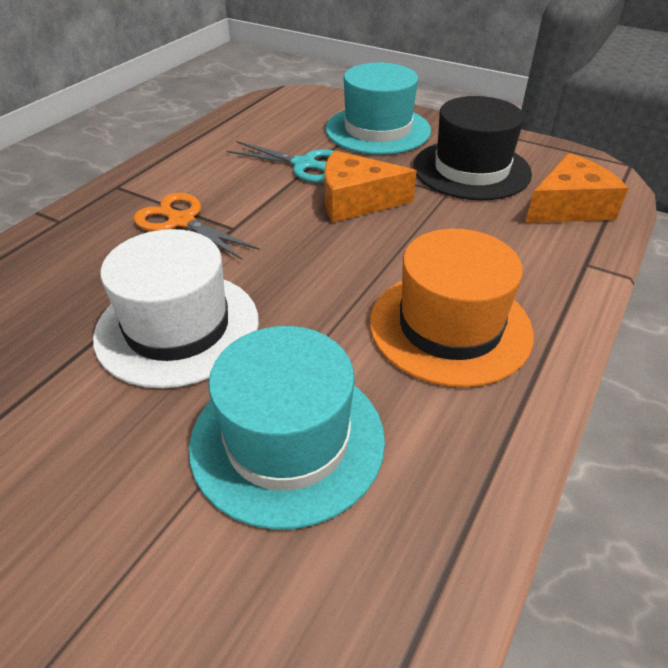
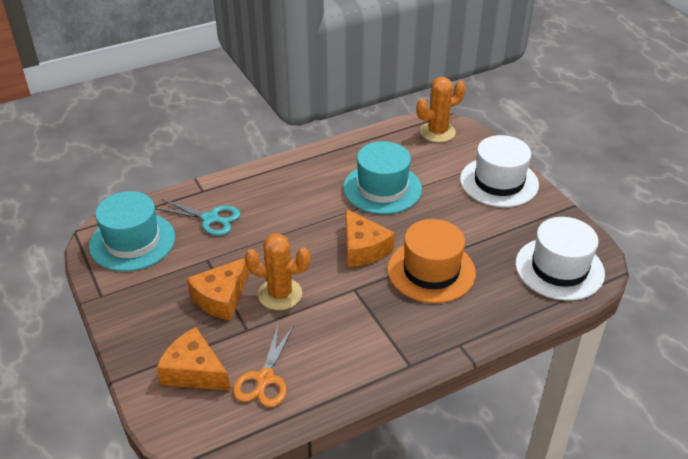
black hat: 1 -> 0
orange cactus: 0 -> 2
orange cheese: 2 -> 3
white hat: 1 -> 2

